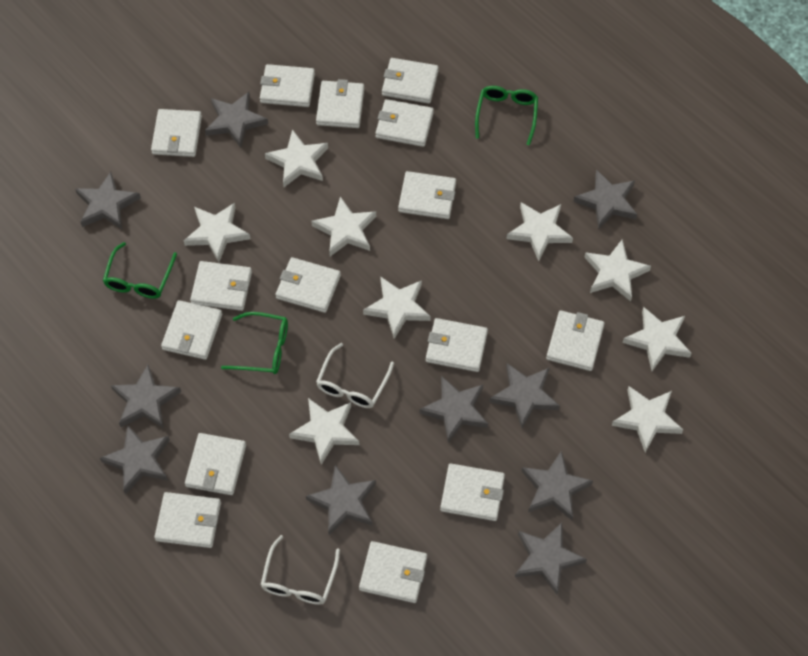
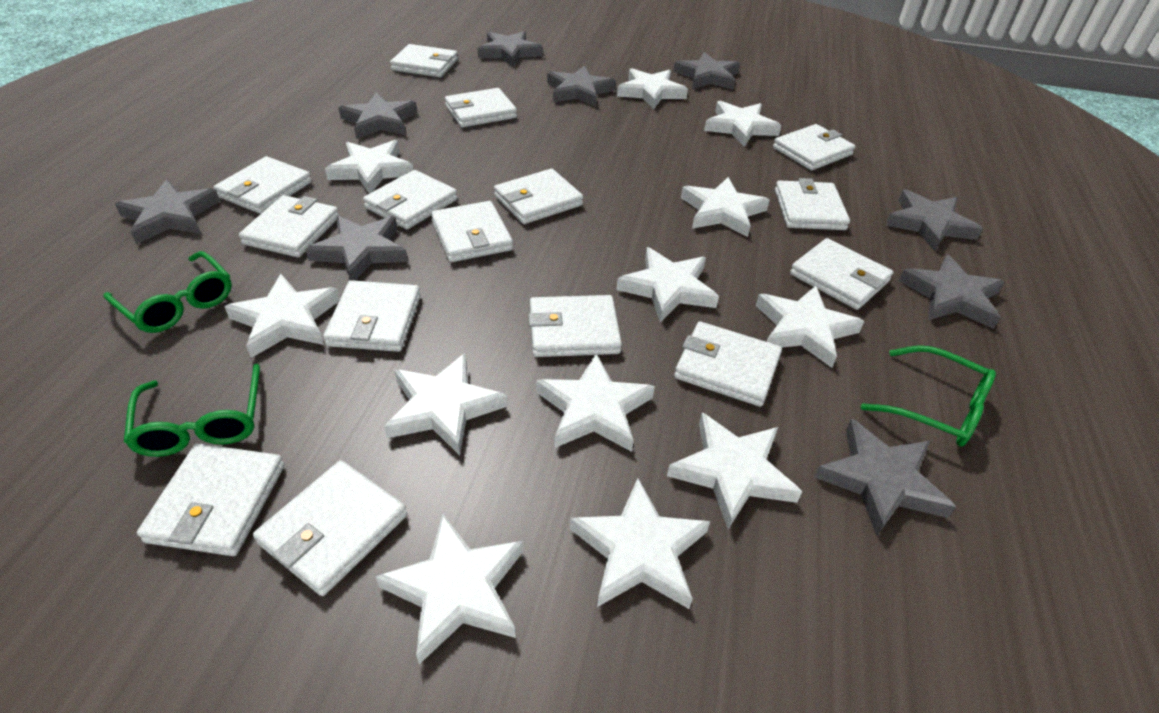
grey star: 10 -> 9
white glasses: 2 -> 0
white star: 9 -> 12

